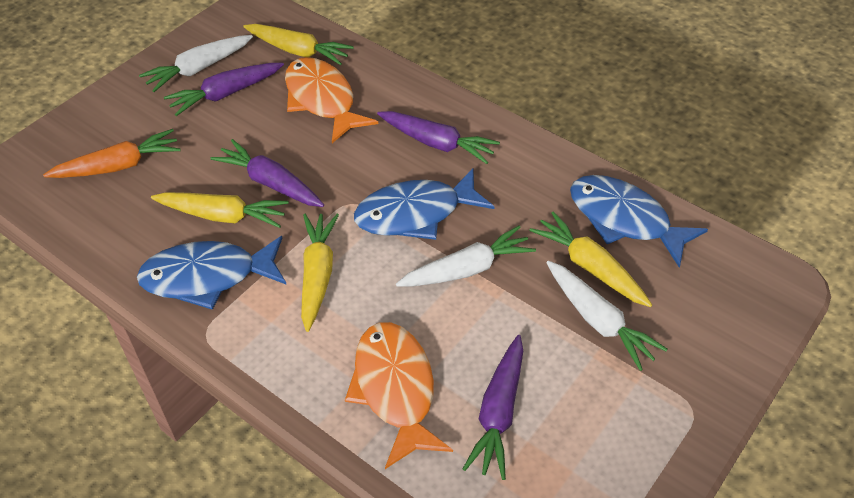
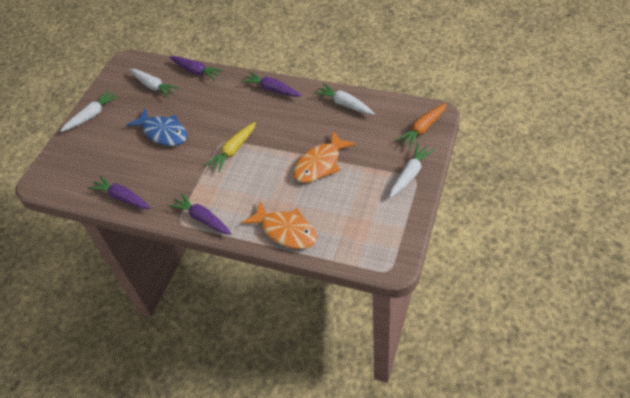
blue fish: 3 -> 1
white carrot: 3 -> 4
yellow carrot: 4 -> 1

